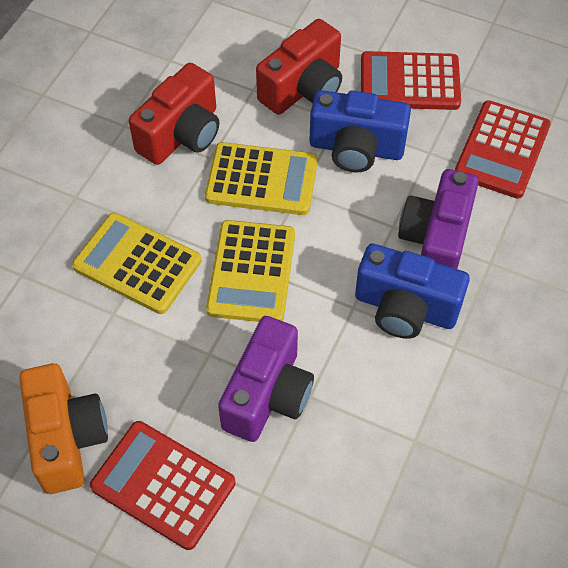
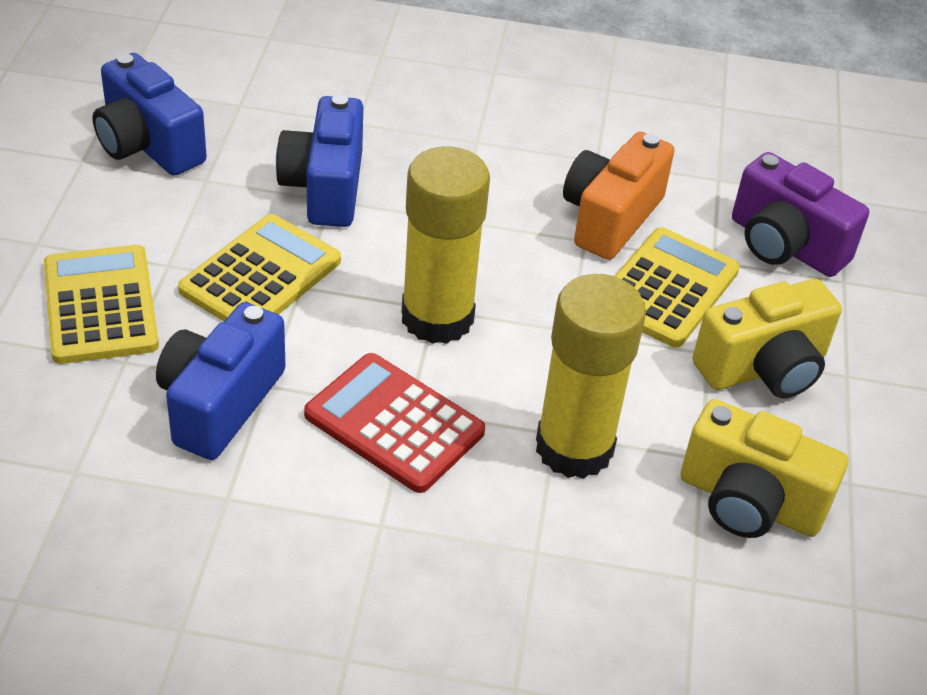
blue camera: 2 -> 3
purple camera: 2 -> 1
red calculator: 3 -> 1
red camera: 2 -> 0
yellow camera: 0 -> 2
yellow glue stick: 0 -> 2

